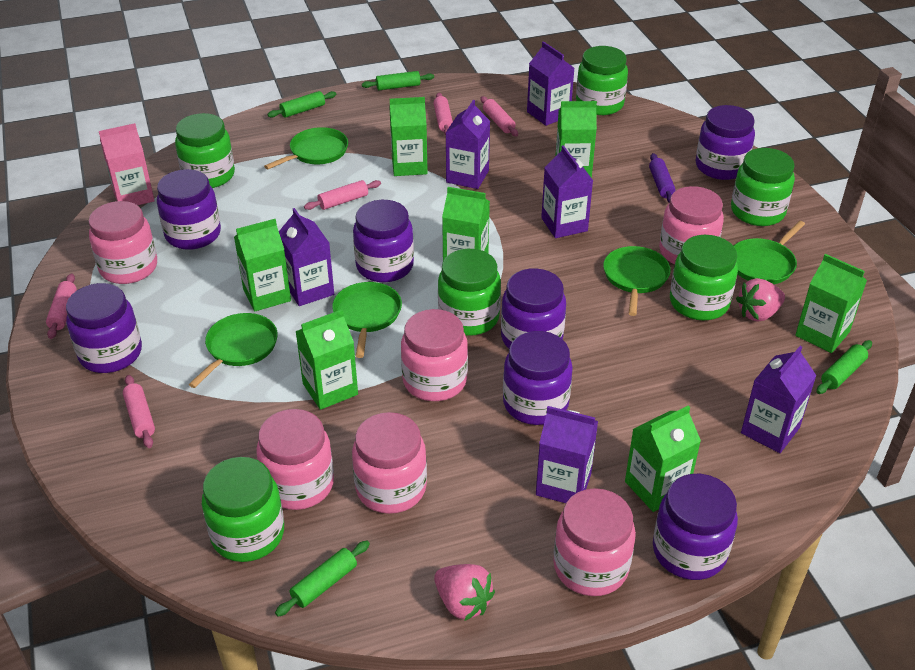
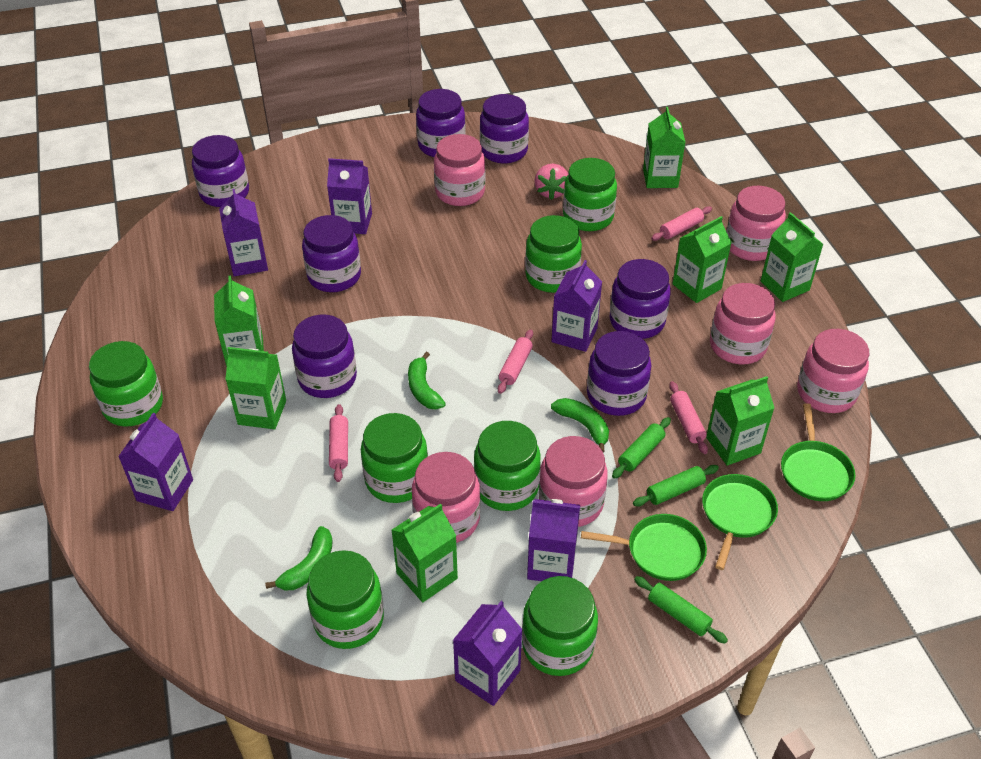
green banana: 0 -> 3
green jar: 6 -> 7
green pan: 5 -> 3
green rolling pin: 4 -> 3
pink carton: 1 -> 0
pink rolling pin: 5 -> 4
pink strawberry: 2 -> 1
purple rolling pin: 1 -> 0

